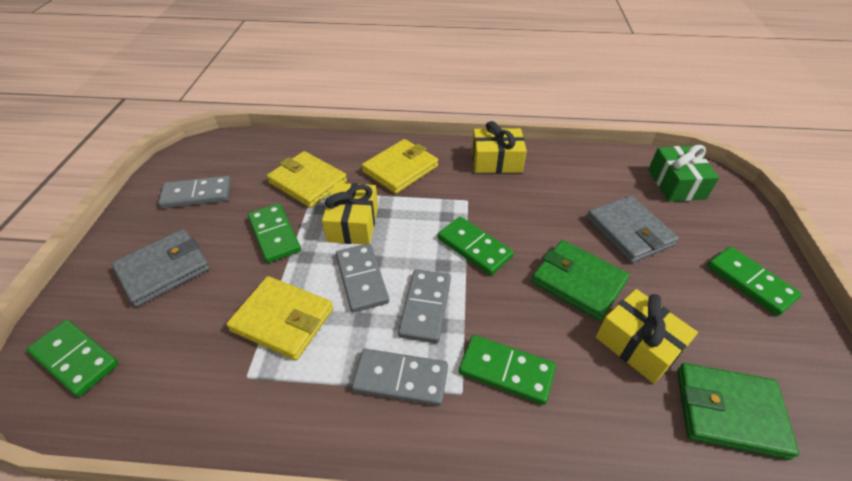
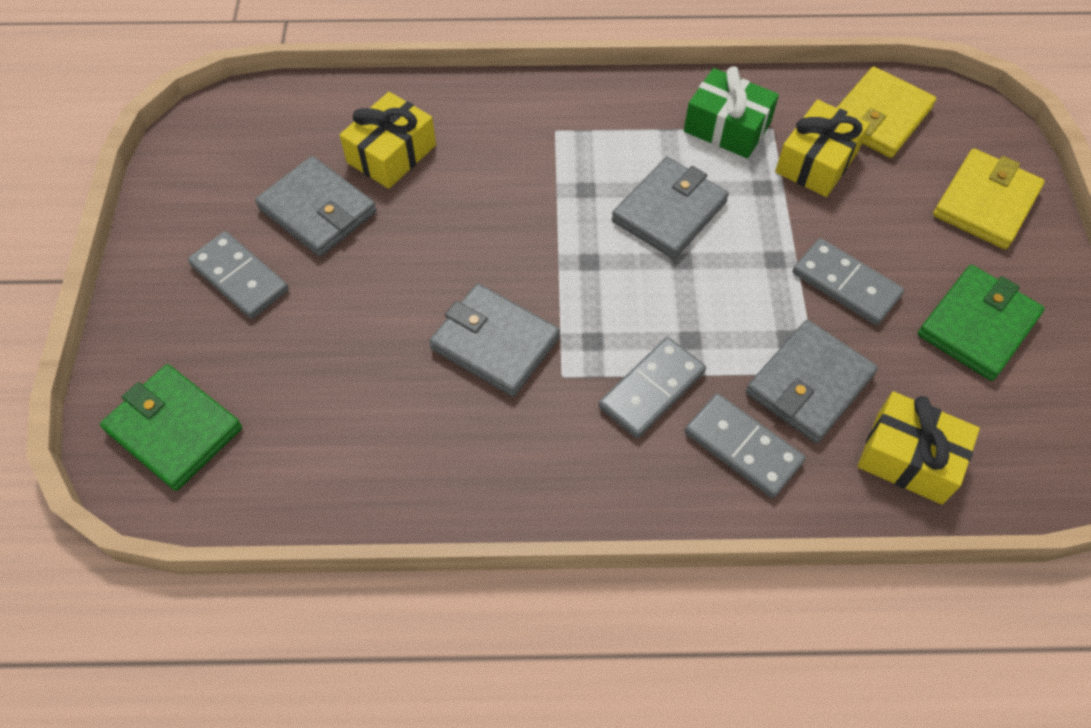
green domino: 5 -> 0
grey wallet: 2 -> 4
yellow wallet: 3 -> 2

